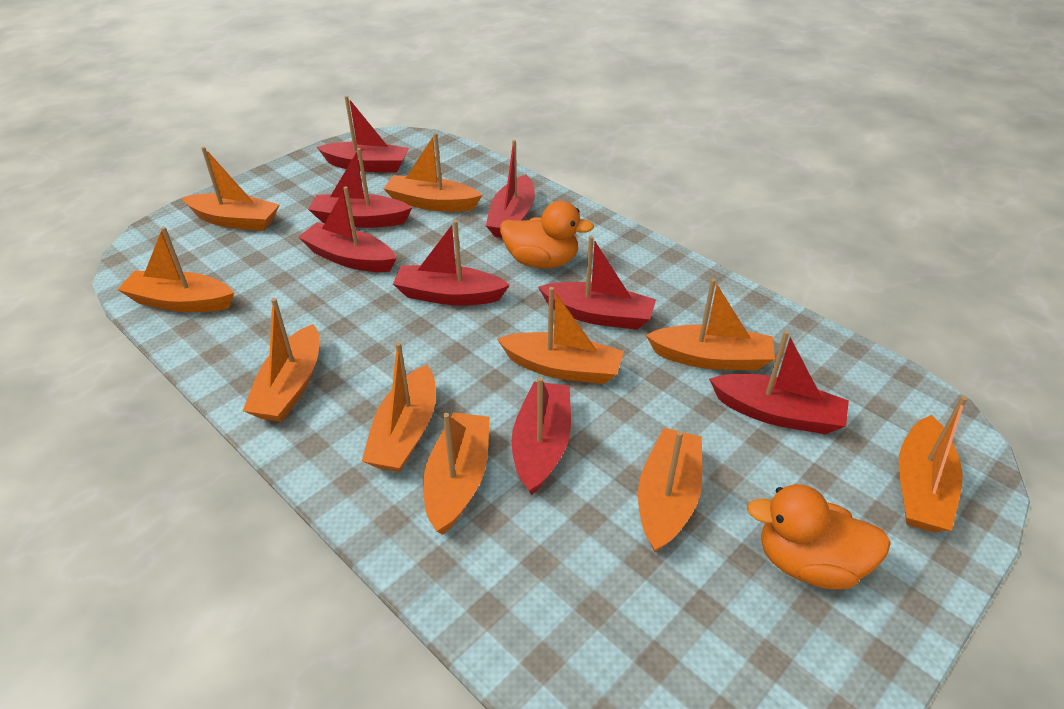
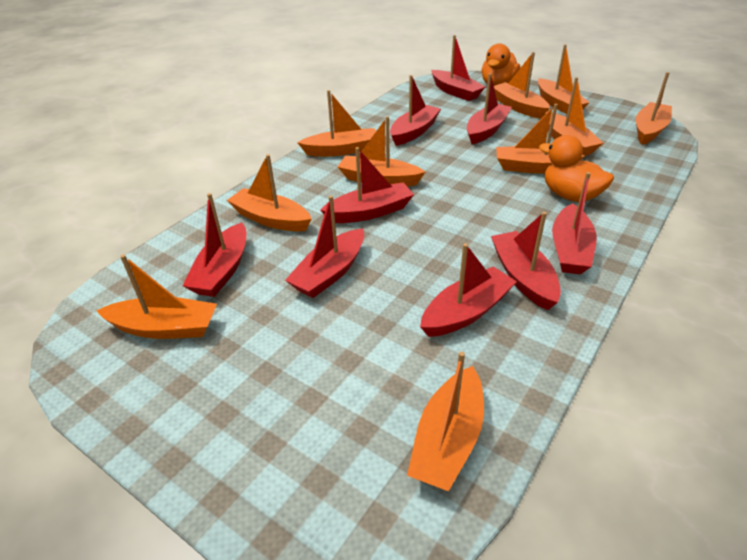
red boat: 8 -> 9

